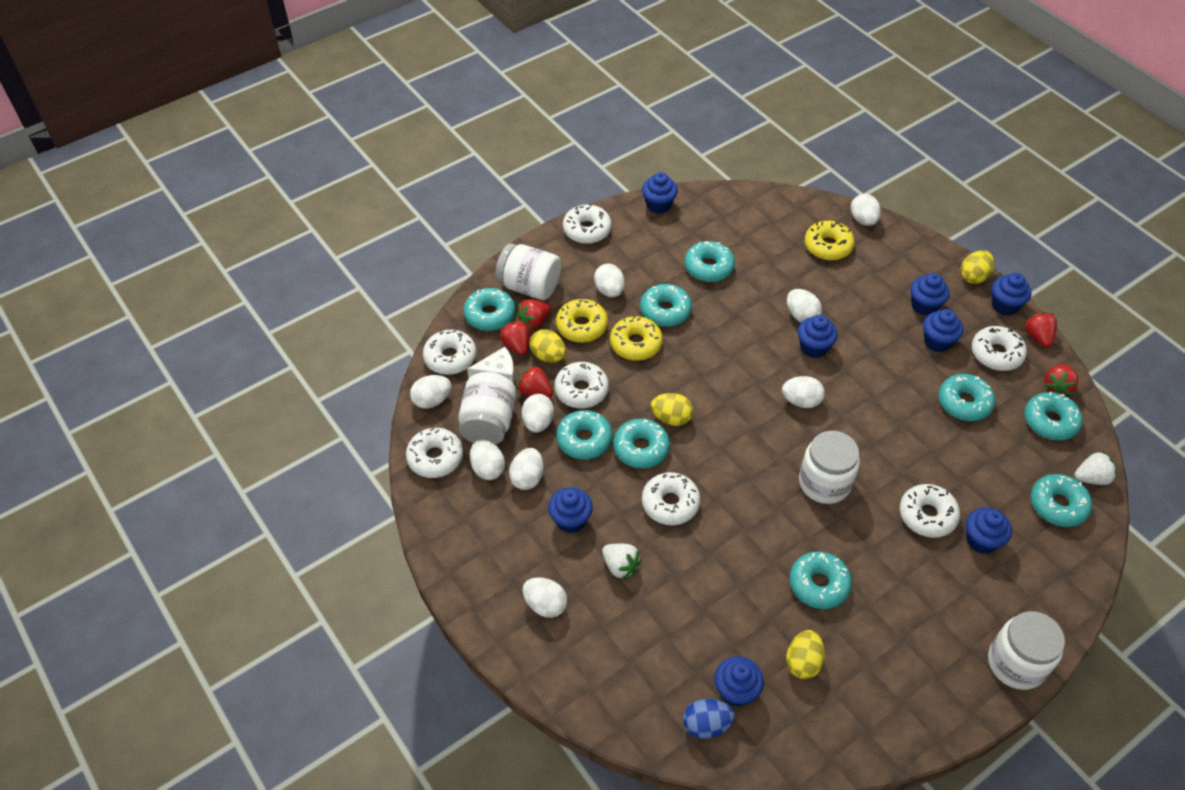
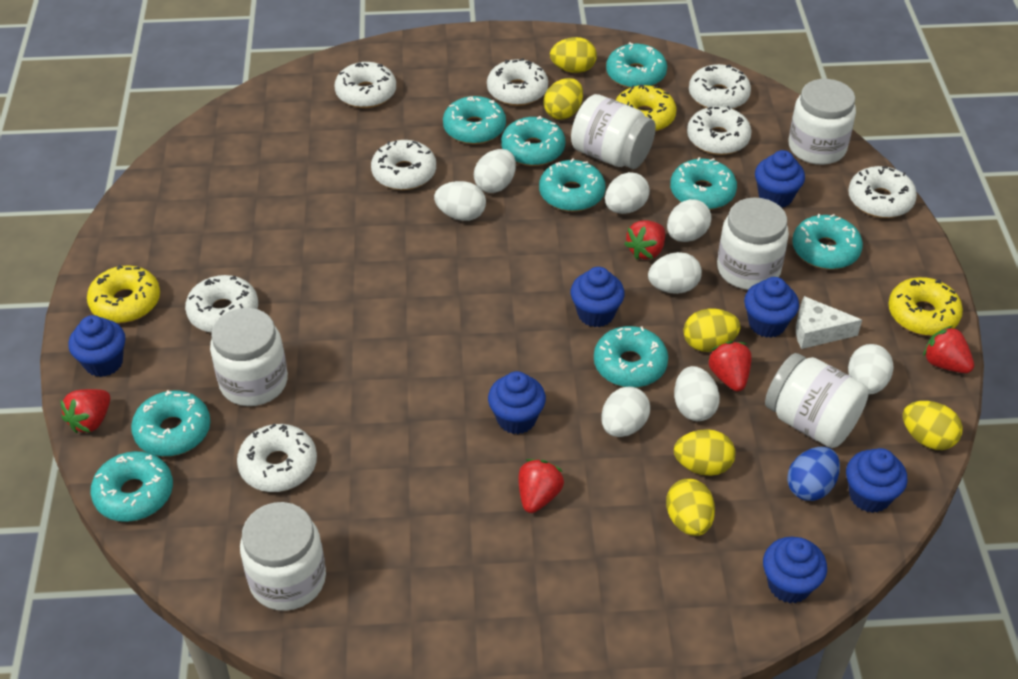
blue cupcake: 8 -> 7
white donut: 7 -> 8
white egg: 9 -> 8
white jar: 4 -> 6
white strawberry: 2 -> 0
yellow egg: 4 -> 6

